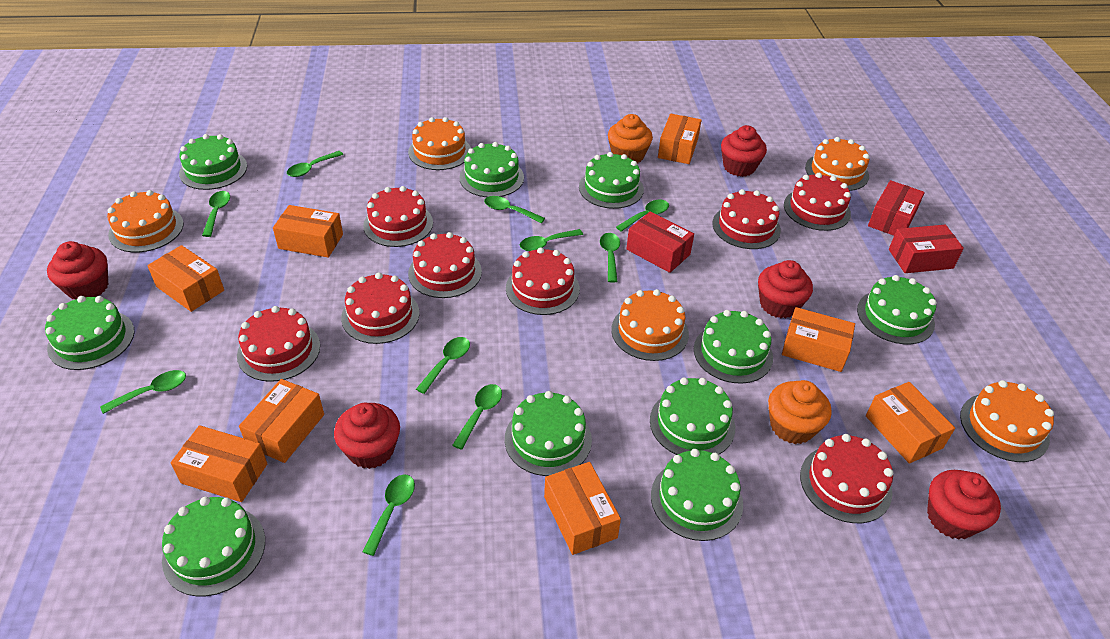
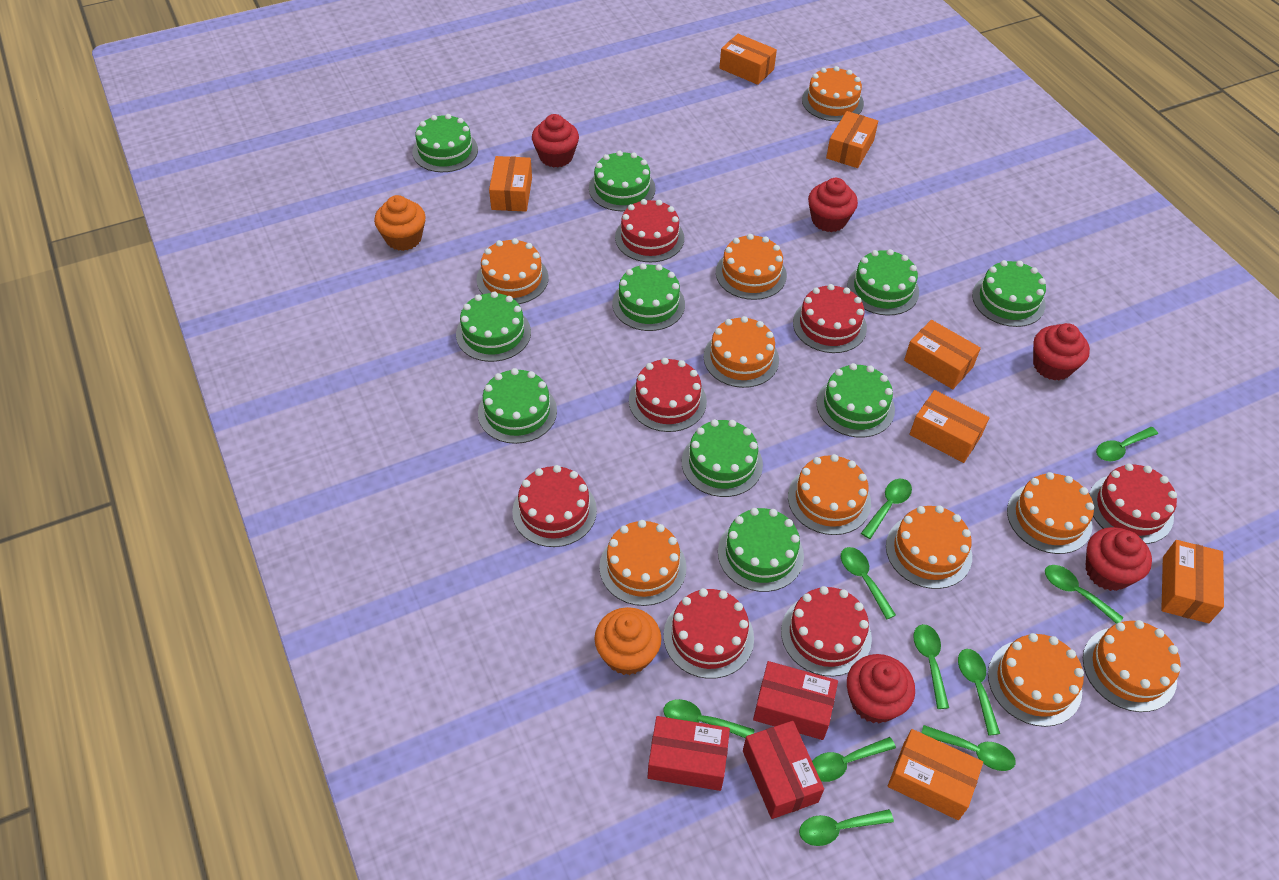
orange box: 8 -> 7
orange cake: 5 -> 10
red cake: 8 -> 7

